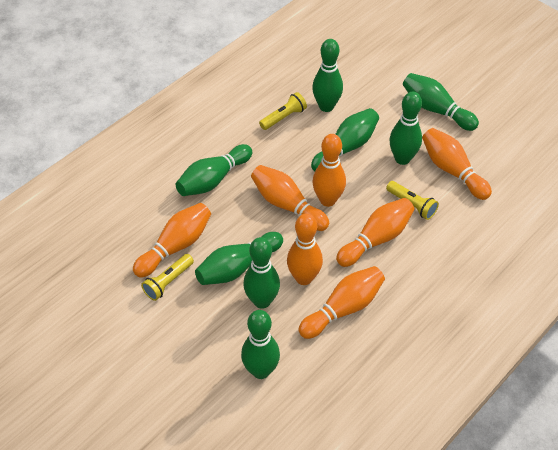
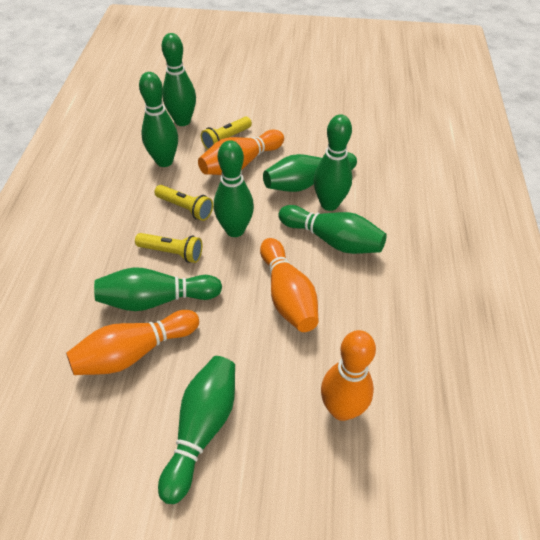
orange bowling pin: 7 -> 4

